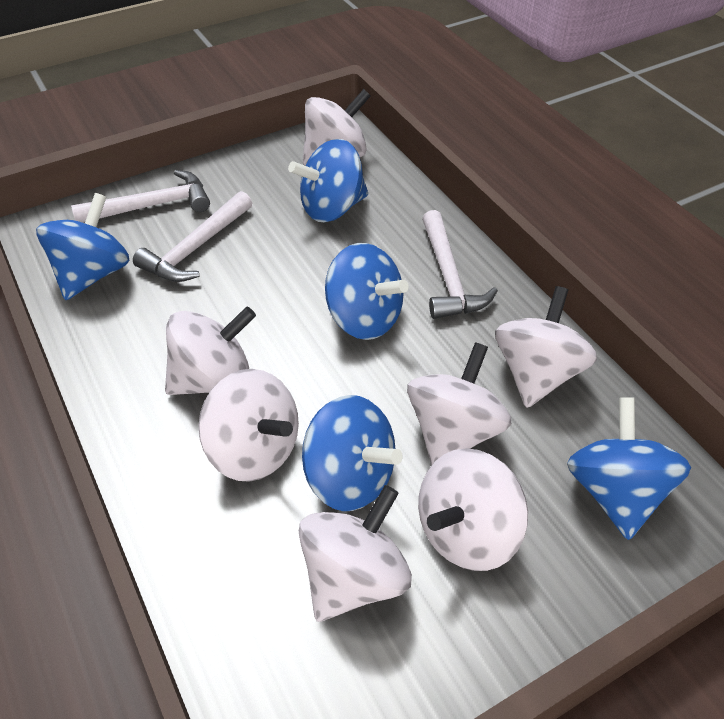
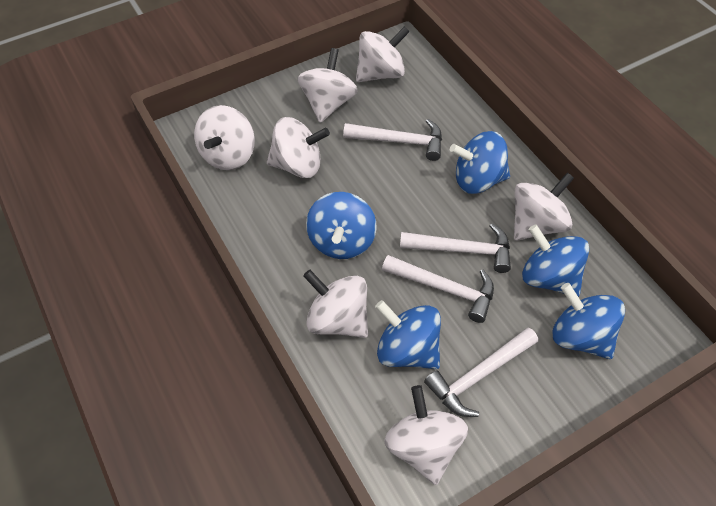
white hammer: 3 -> 4

